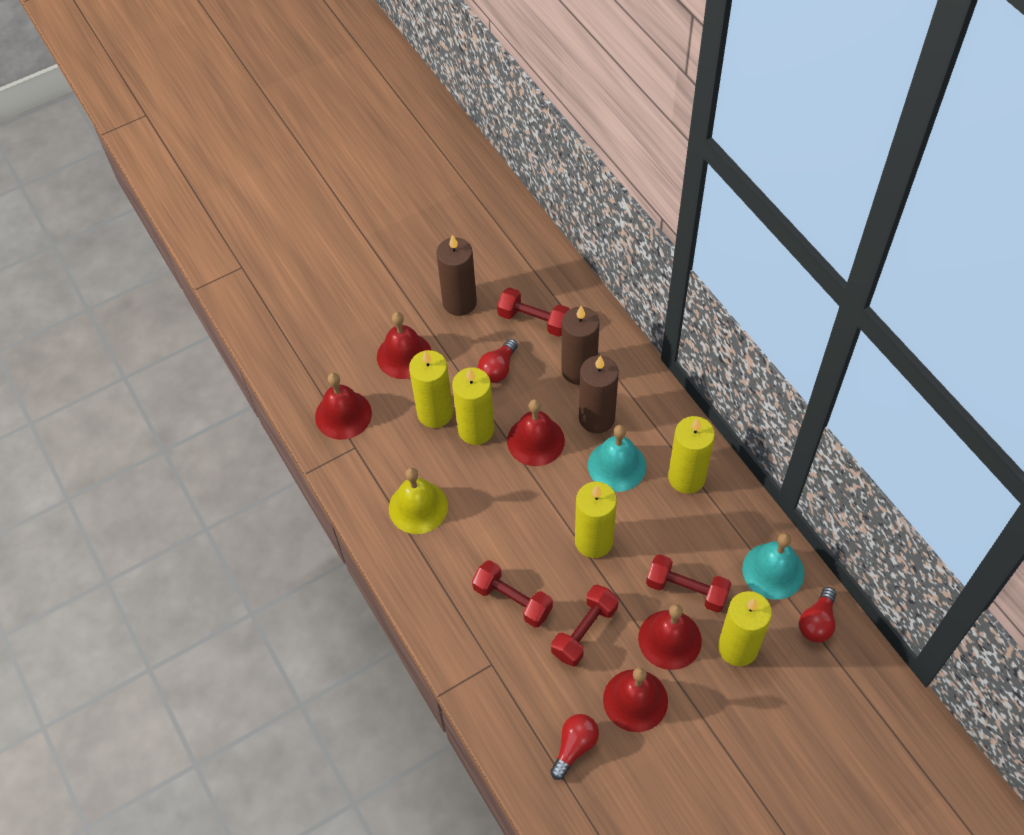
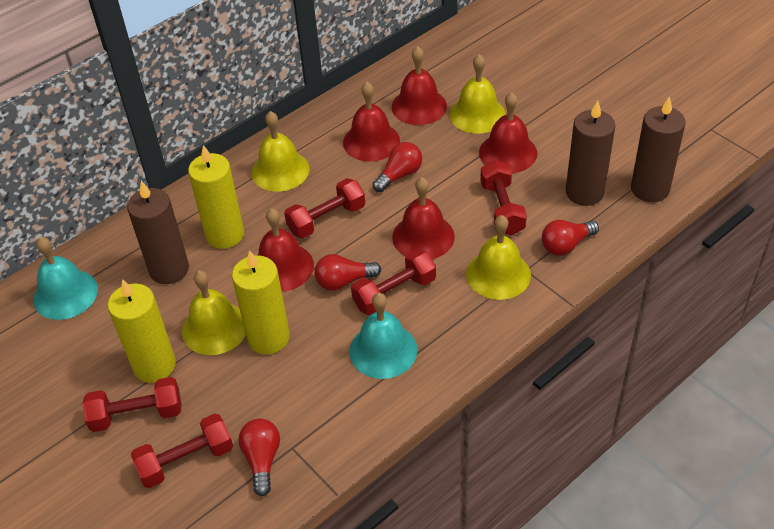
red dumbbell: 4 -> 5
red light bulb: 3 -> 4
yellow bell: 1 -> 4
yellow candle: 5 -> 3

